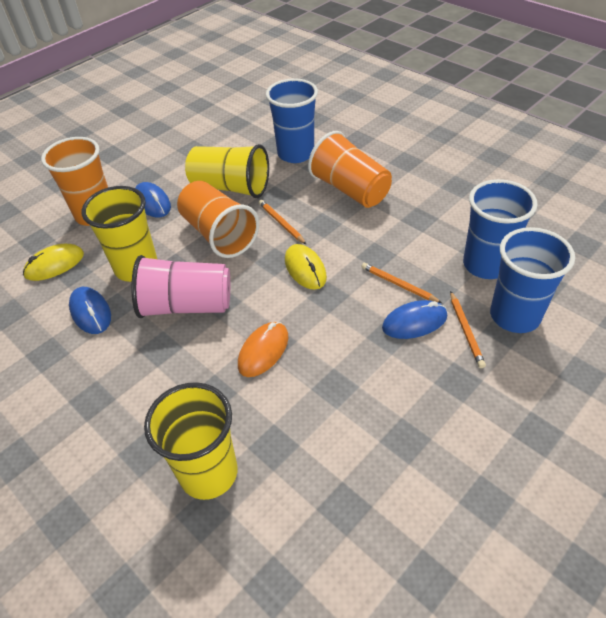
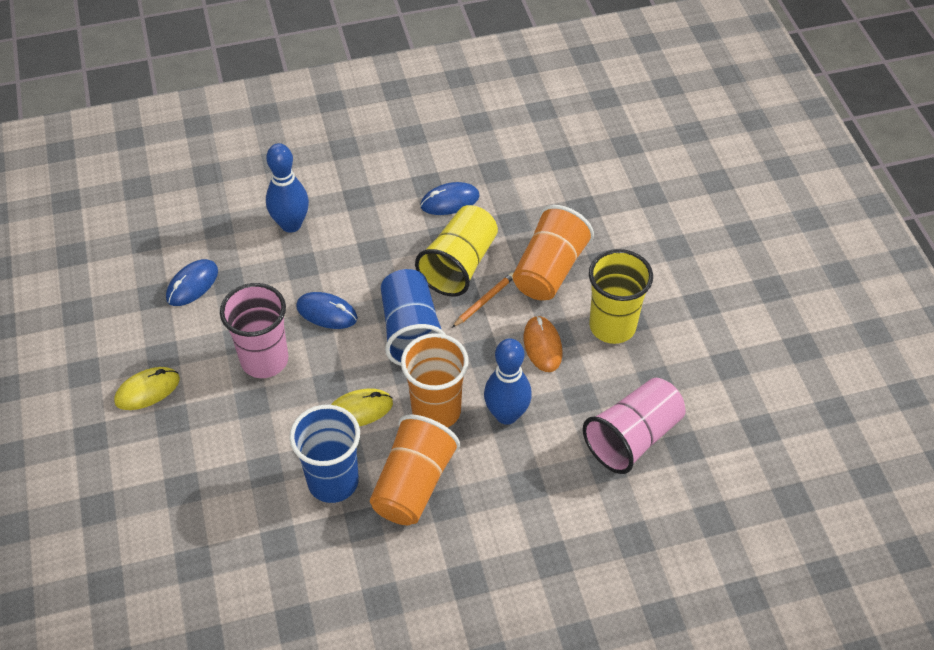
blue bowling pin: 0 -> 2
blue cup: 3 -> 2
orange pencil: 3 -> 1
pink cup: 1 -> 2
yellow cup: 3 -> 2

